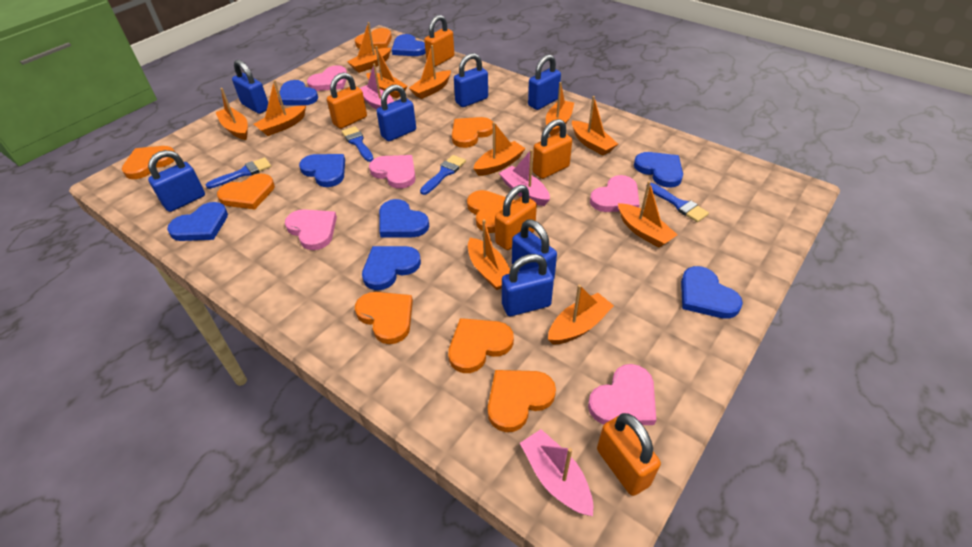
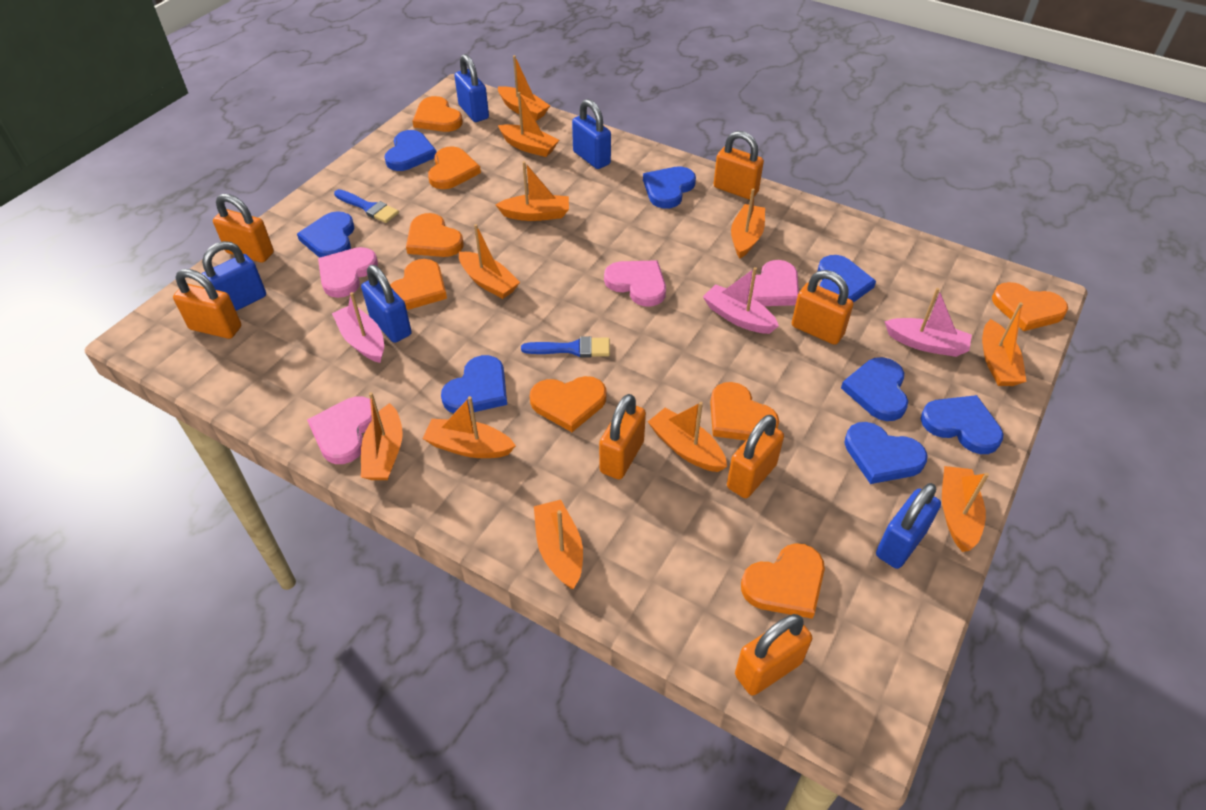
blue brush: 4 -> 2
blue padlock: 7 -> 5
orange padlock: 5 -> 7
pink heart: 5 -> 4

